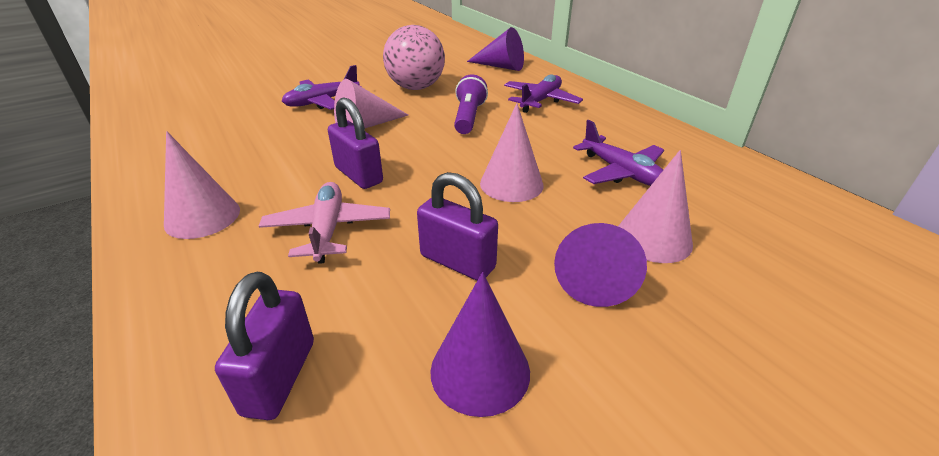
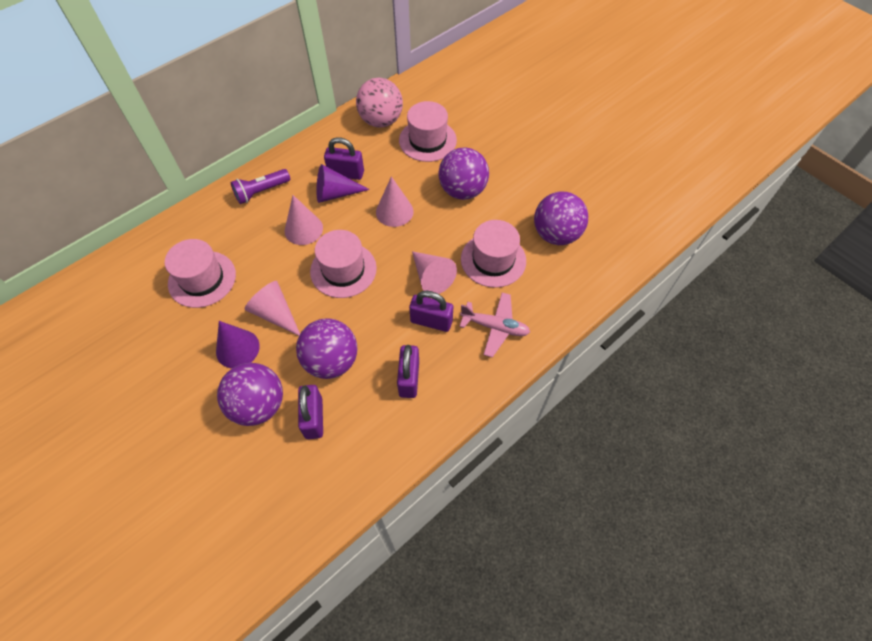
pink hat: 0 -> 4
purple ball: 0 -> 4
purple cone: 3 -> 2
purple padlock: 3 -> 4
purple plane: 3 -> 0

